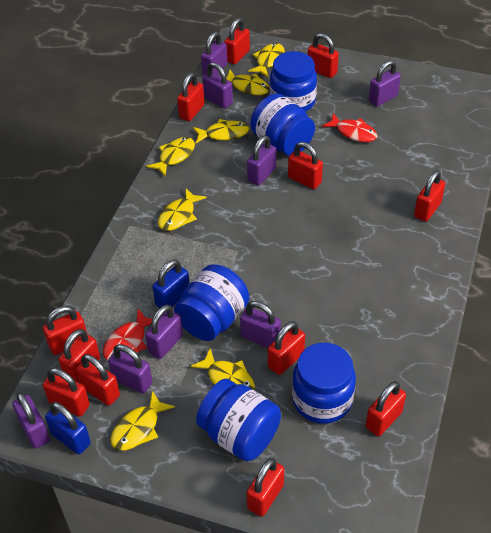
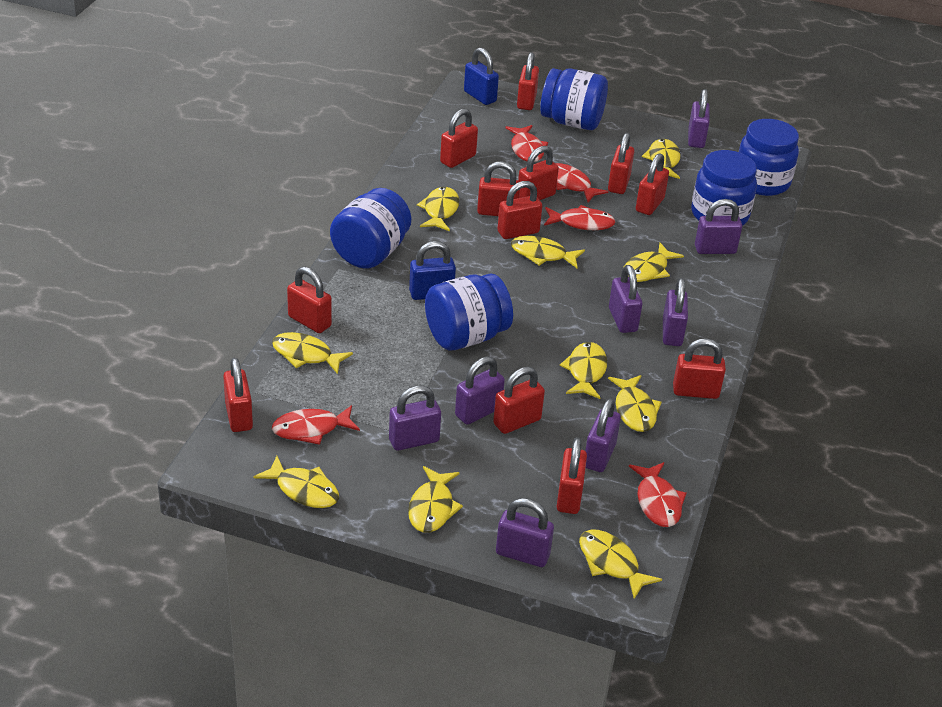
red fish: 2 -> 5
yellow fish: 7 -> 10

